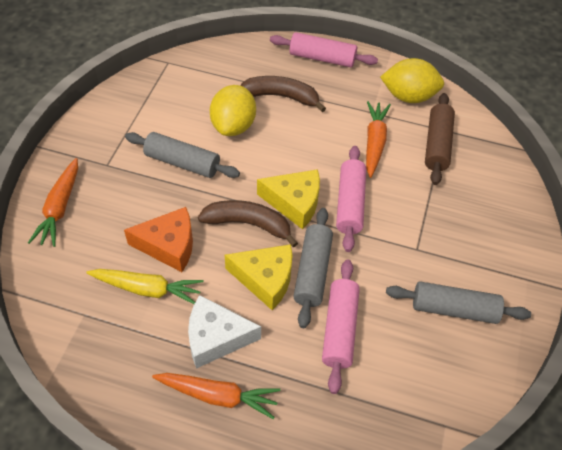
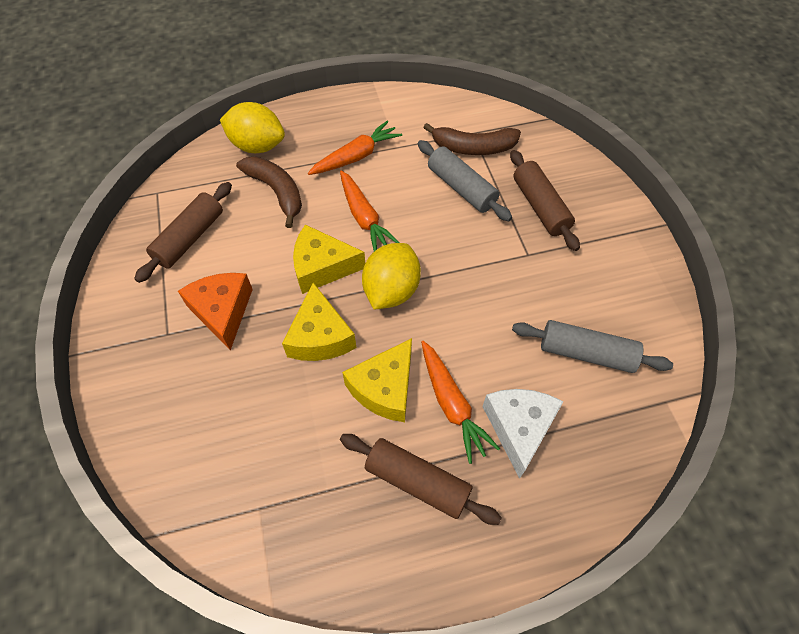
brown rolling pin: 1 -> 3
grey rolling pin: 3 -> 2
pink rolling pin: 3 -> 0
yellow carrot: 1 -> 0
yellow cheese: 2 -> 3

